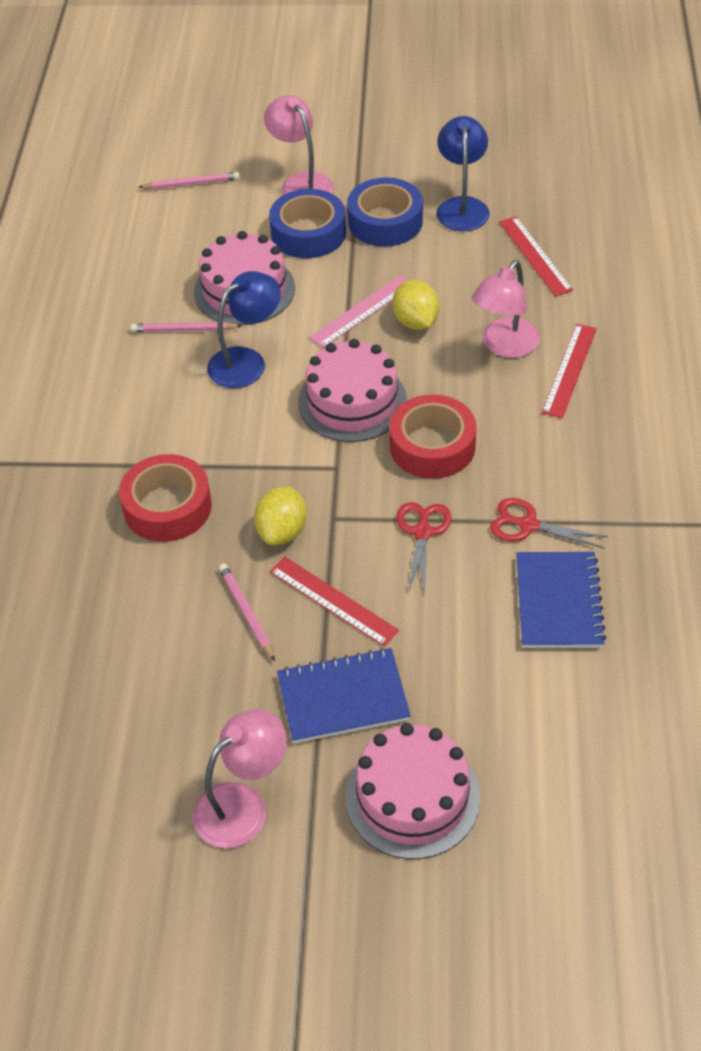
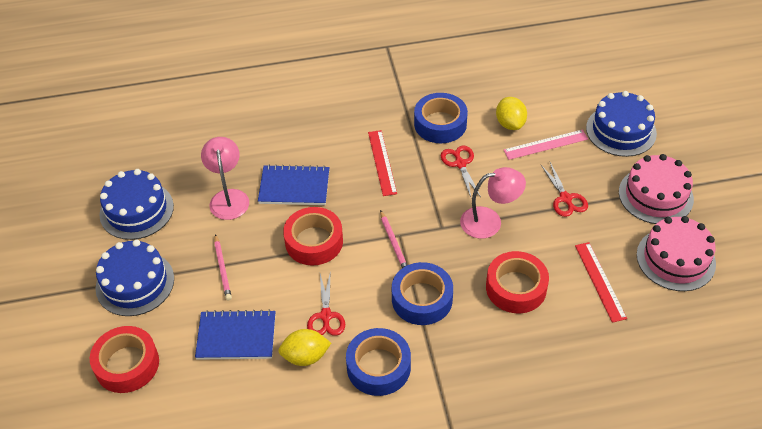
blue cake: 0 -> 3
blue lamp: 2 -> 0
blue tape: 2 -> 3
pink cake: 3 -> 2
pink lamp: 3 -> 2
pink pencil: 3 -> 2
red ruler: 3 -> 2
red scissors: 2 -> 3
red tape: 2 -> 3

